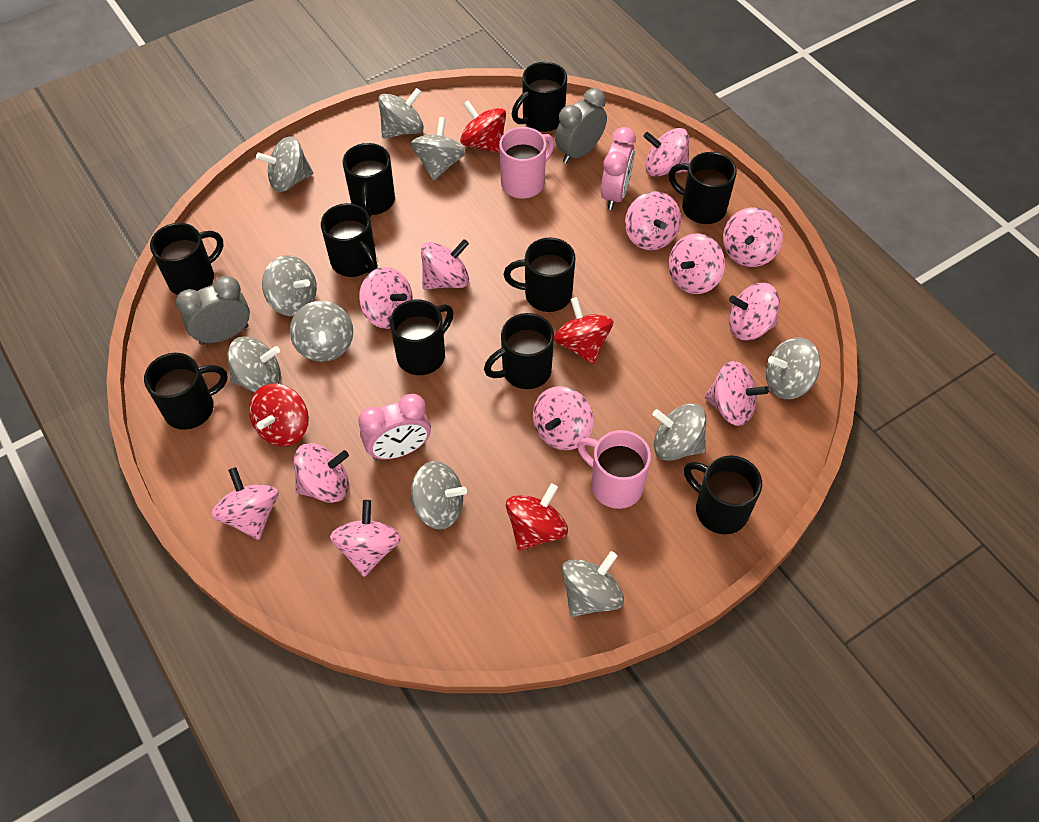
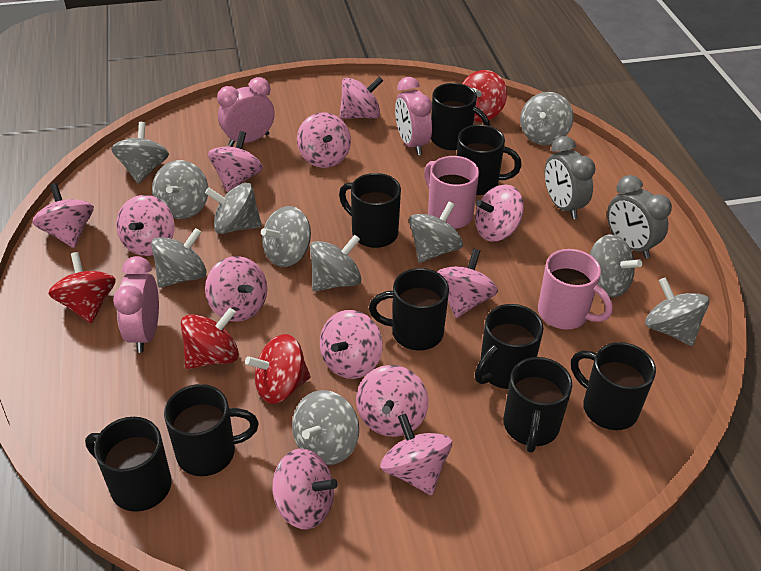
black mug: 10 -> 9
grey spinning top: 10 -> 11
pink clock: 2 -> 3

